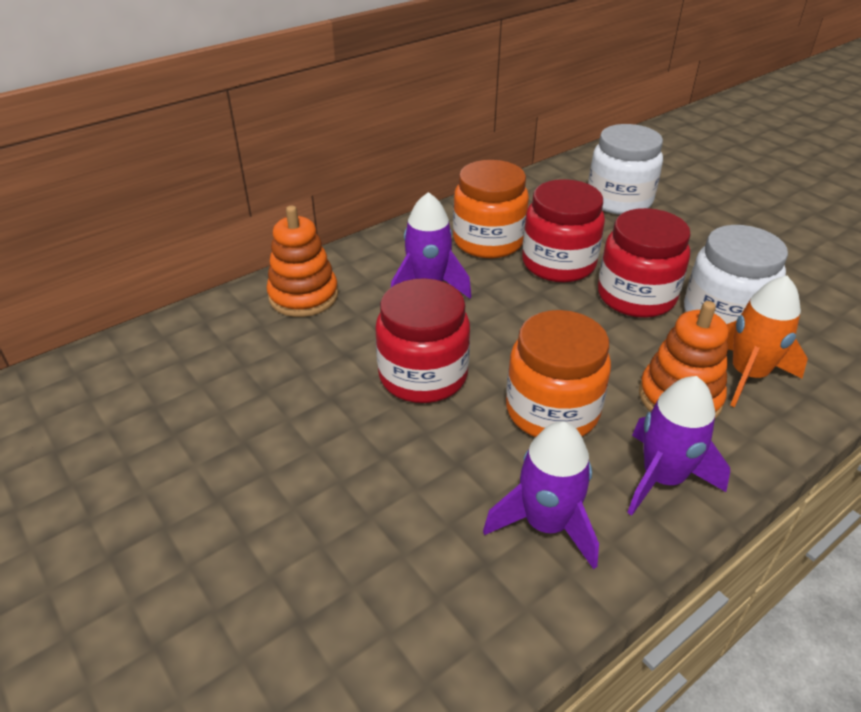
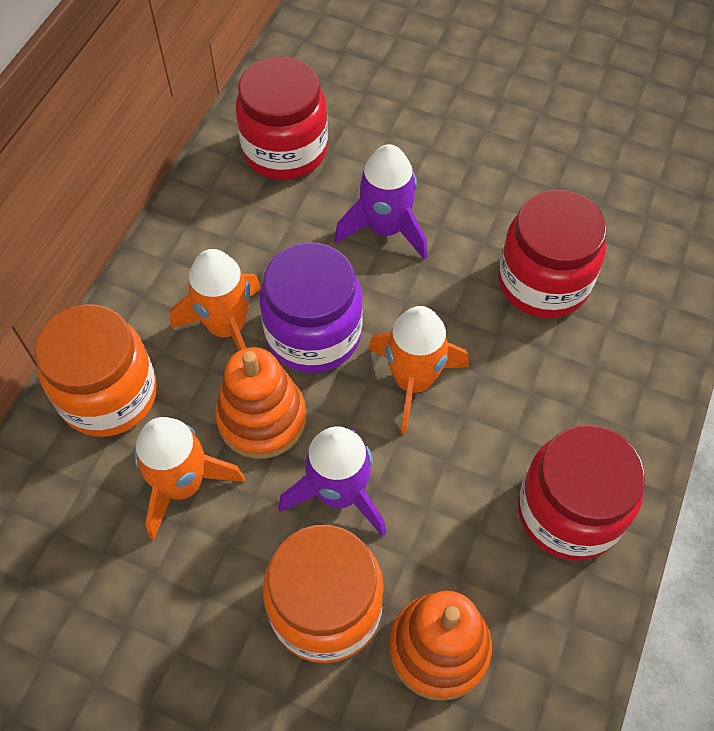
orange rocket: 1 -> 3
purple jar: 0 -> 1
purple rocket: 3 -> 2
white jar: 2 -> 0

